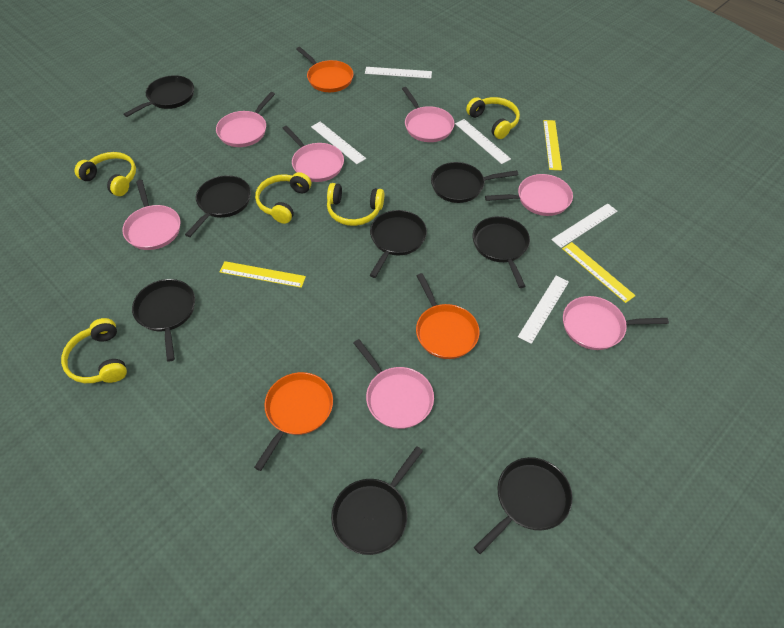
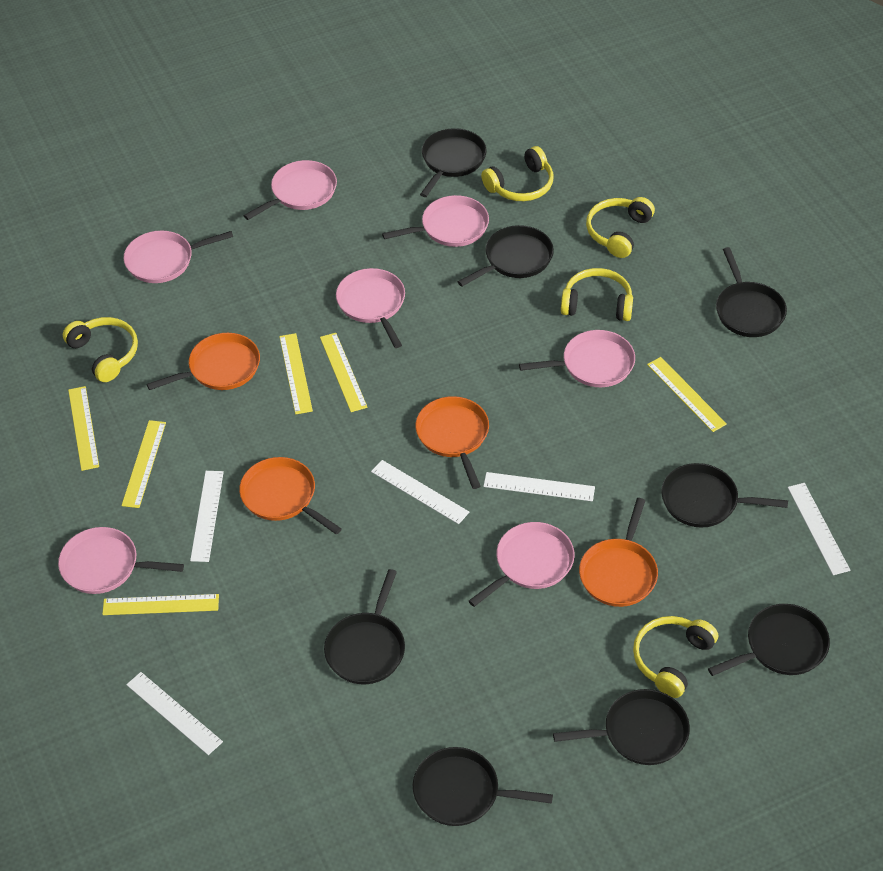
orange pan: 3 -> 4
yellow ruler: 3 -> 6

